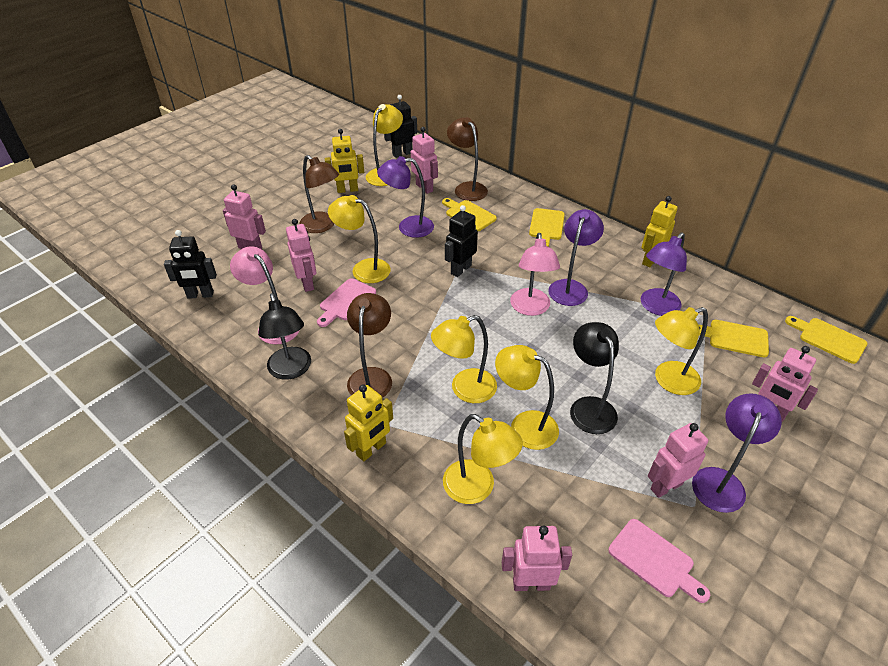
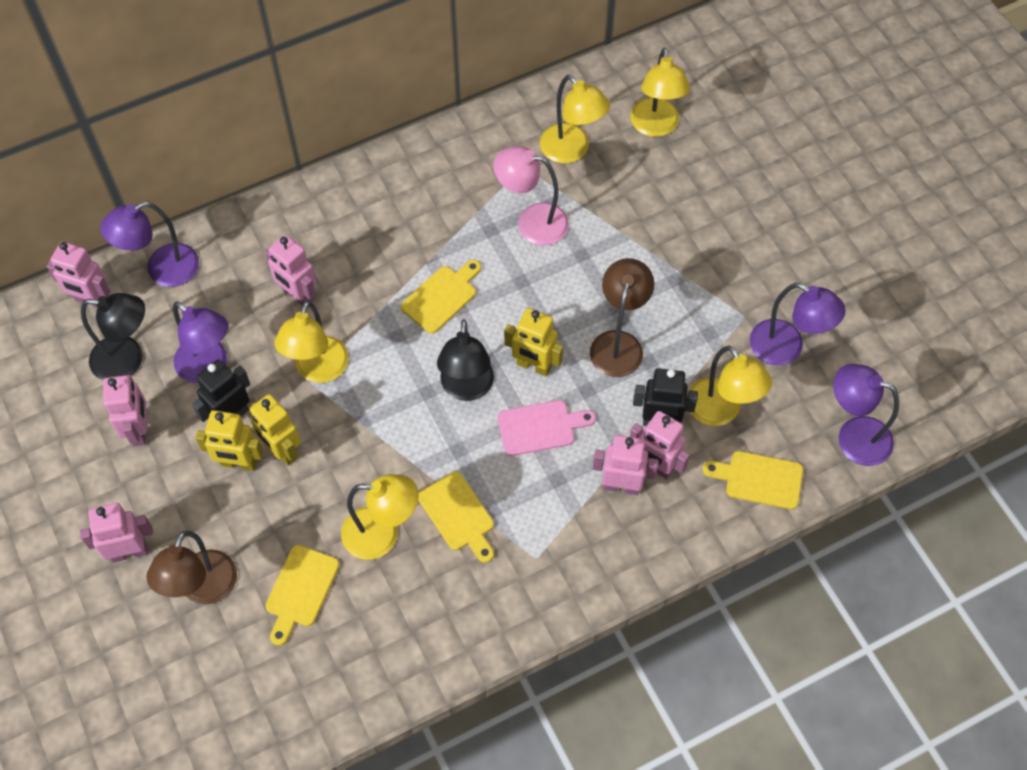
black robot: 3 -> 2
brown lamp: 3 -> 2
pink cutting board: 2 -> 1
pink lamp: 2 -> 1
yellow lamp: 6 -> 5

